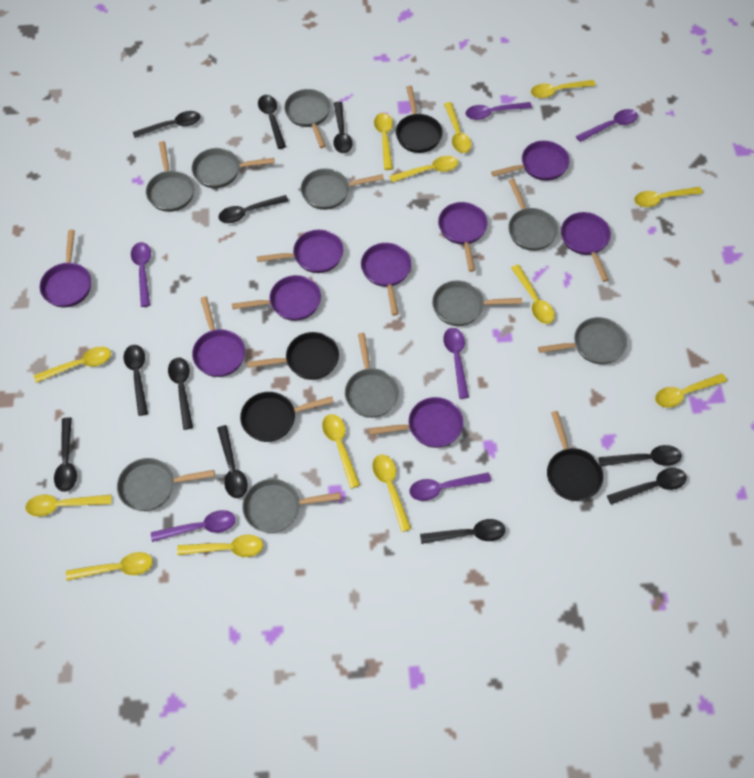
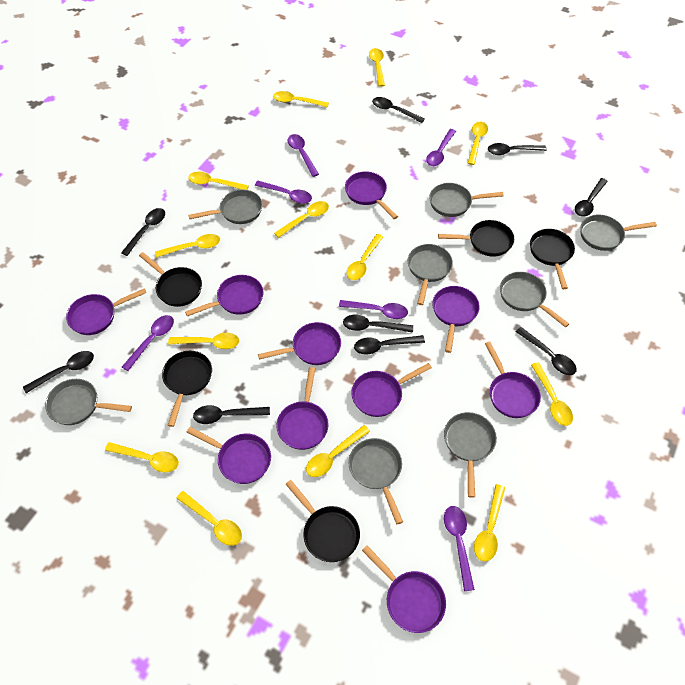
black pan: 4 -> 5
black spoon: 11 -> 9
grey pan: 10 -> 8
purple pan: 9 -> 10

